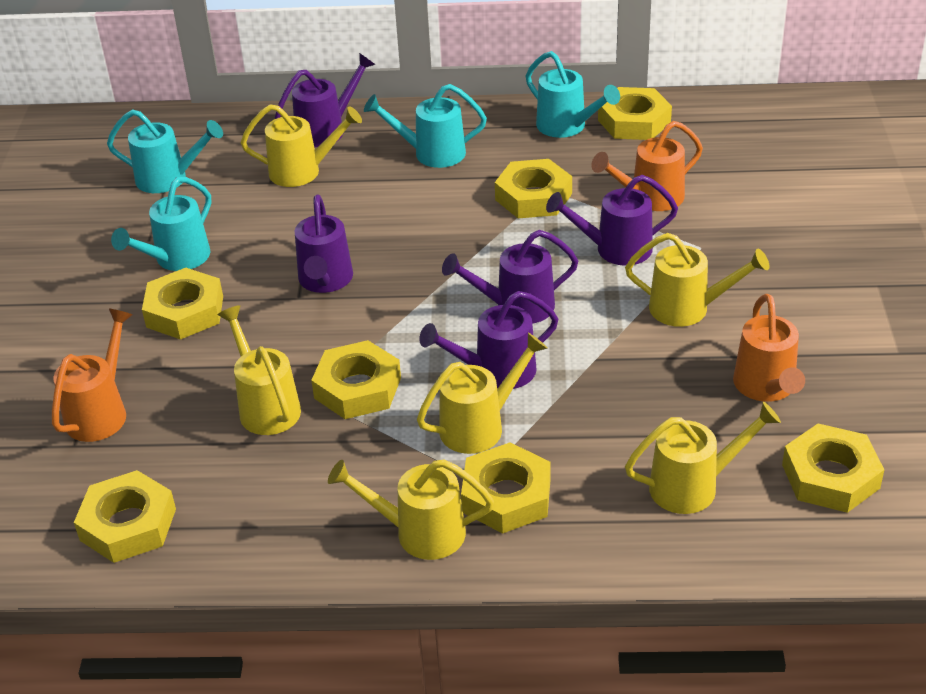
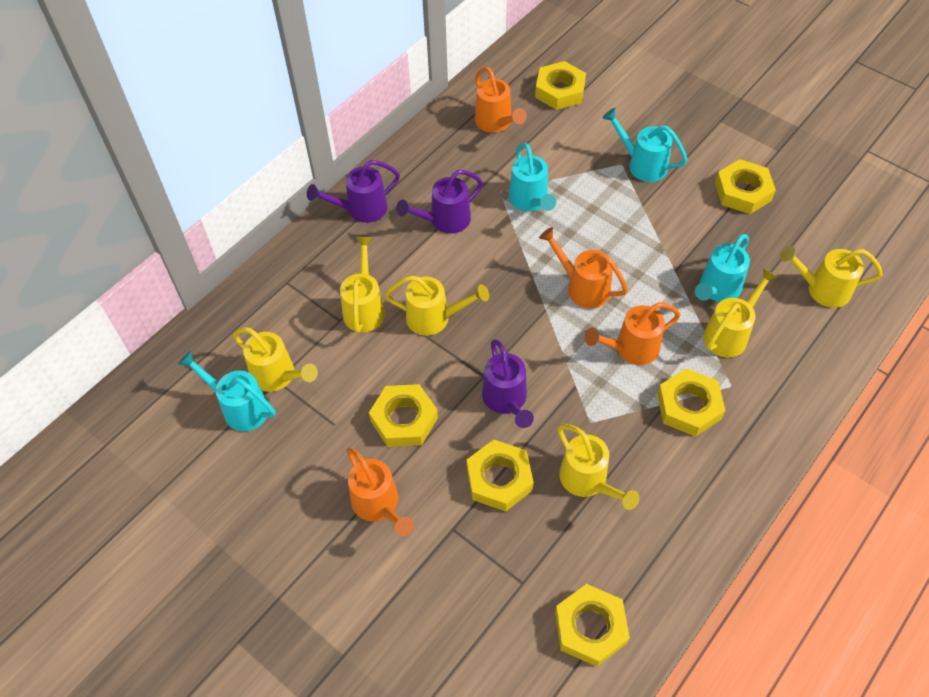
orange watering can: 3 -> 4
purple watering can: 5 -> 3
yellow nut: 7 -> 6

